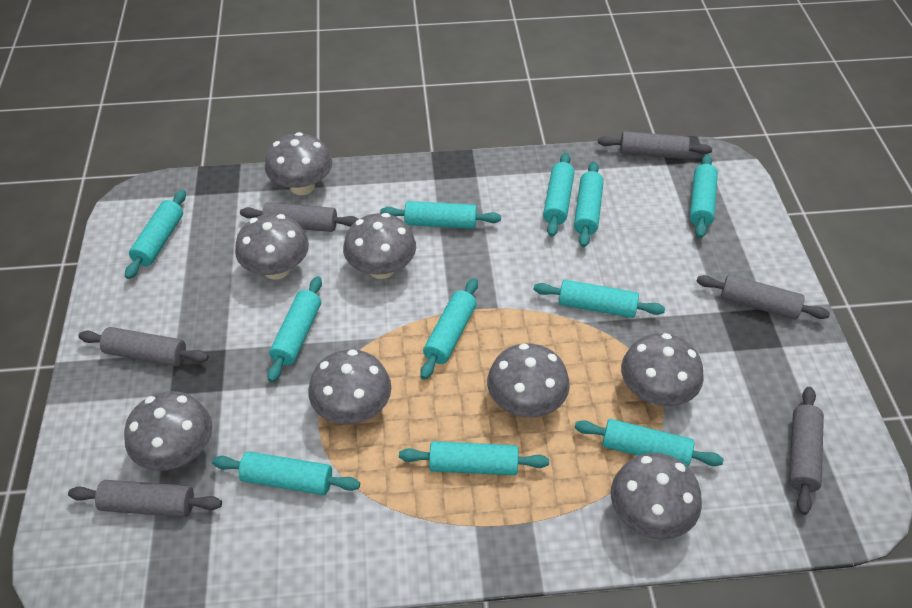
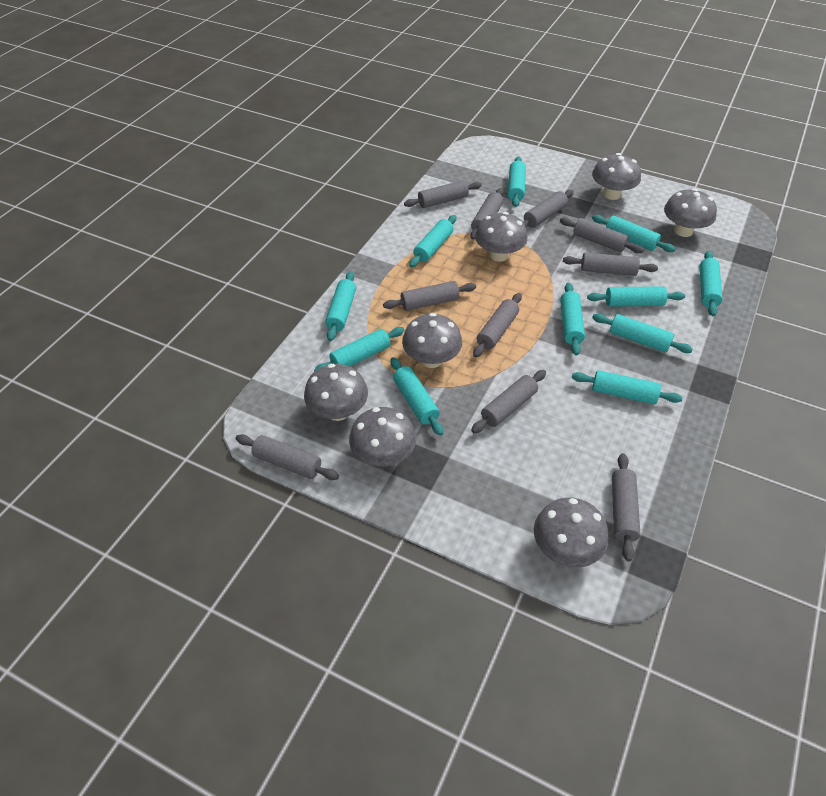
grey mushroom: 8 -> 7
grey rolling pin: 6 -> 10

